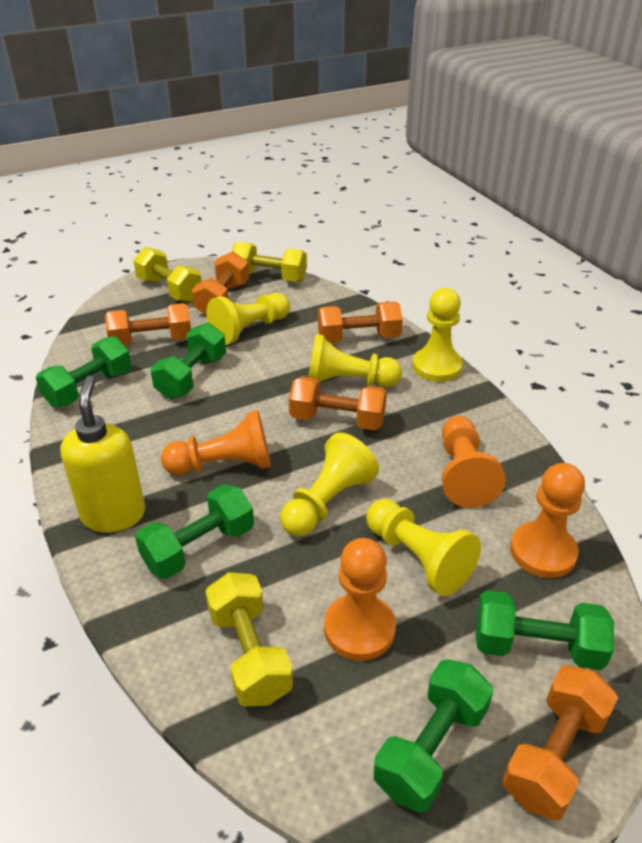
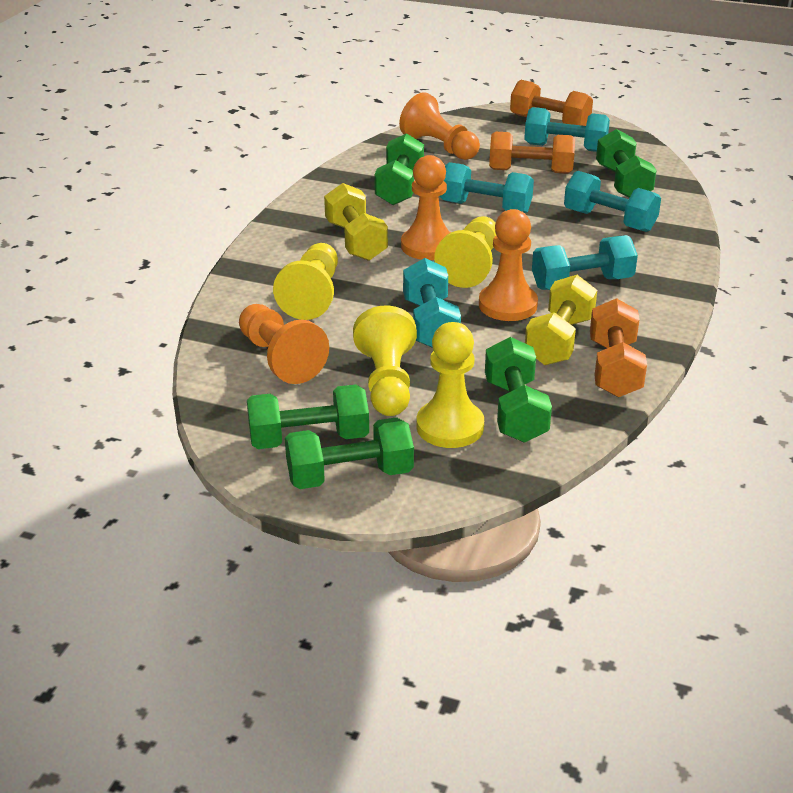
orange dumbbell: 5 -> 3
turquoise dumbbell: 0 -> 5
yellow dumbbell: 3 -> 2
yellow pawn: 5 -> 4
yellow soap dispenser: 1 -> 0

